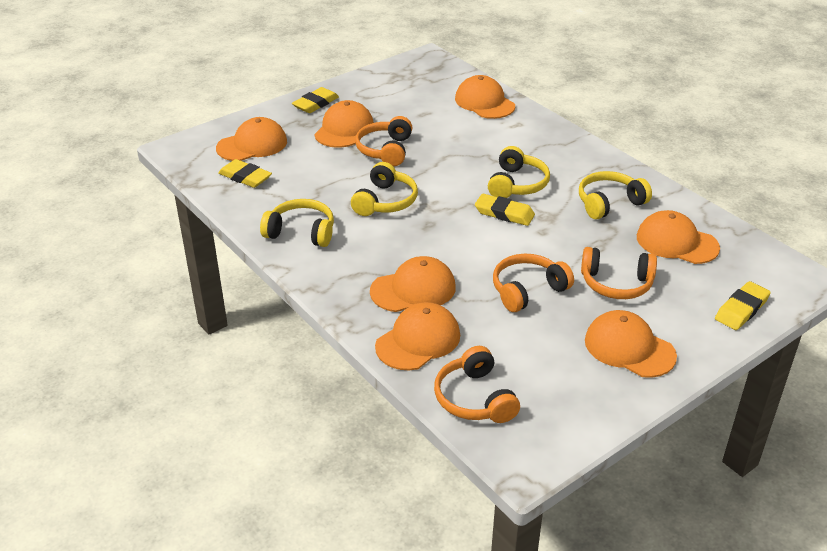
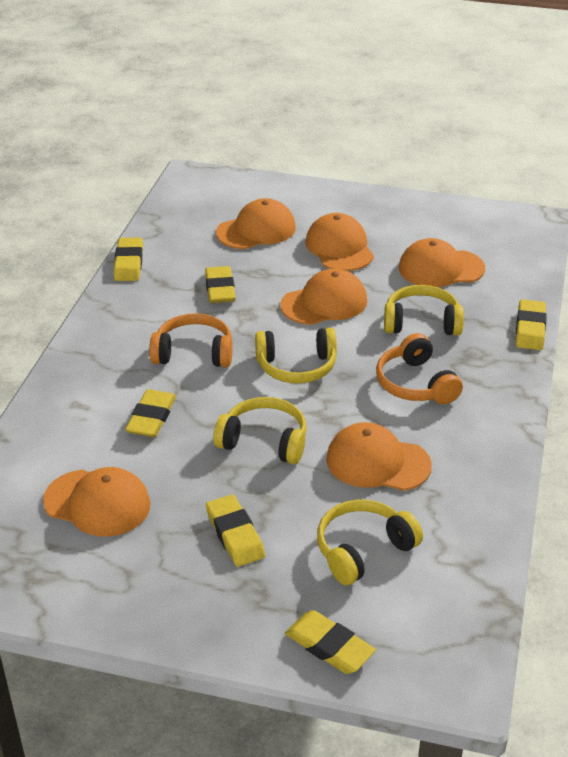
orange cap: 7 -> 6
orange headphones: 4 -> 2
yellow eraser: 4 -> 6

